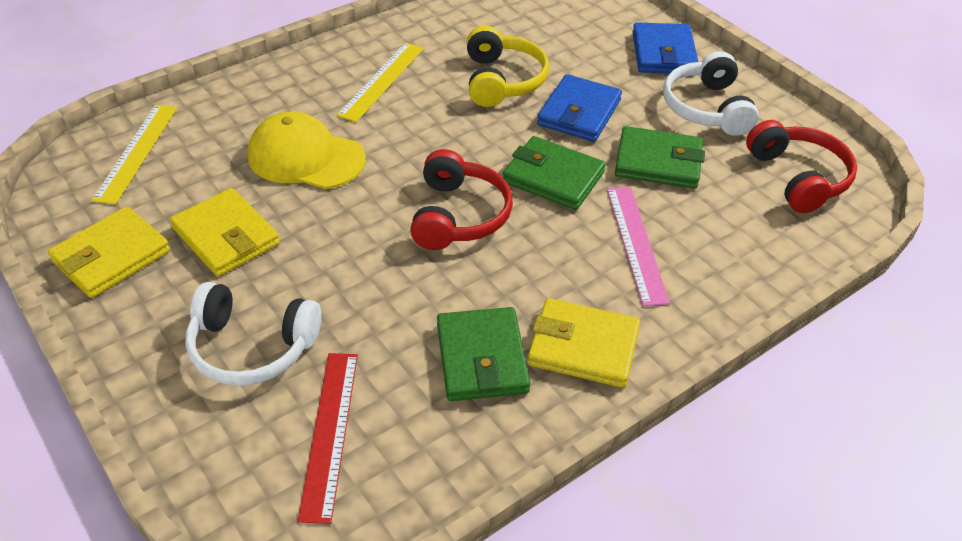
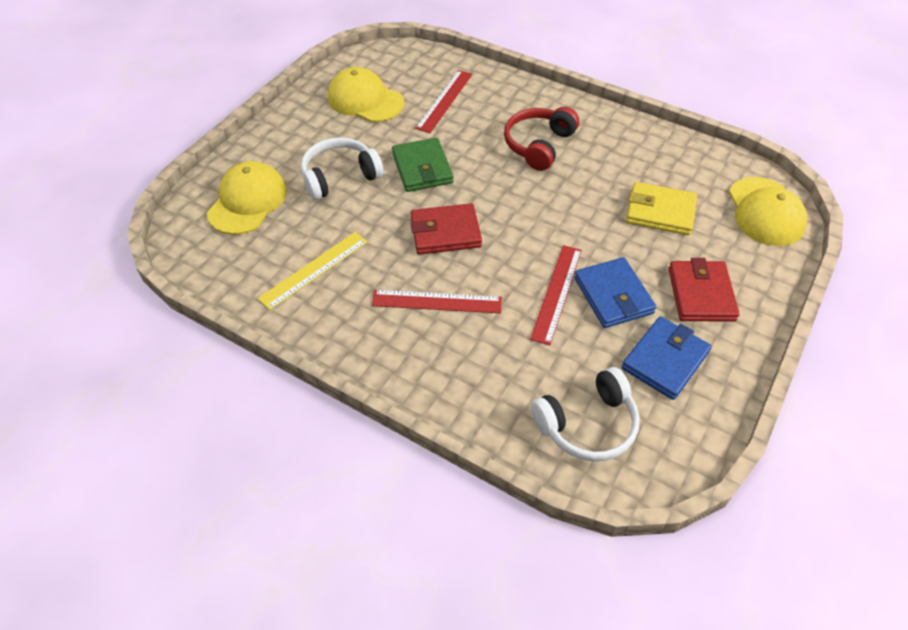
green wallet: 3 -> 1
pink ruler: 1 -> 0
red headphones: 2 -> 1
red ruler: 1 -> 3
red wallet: 0 -> 2
yellow cap: 1 -> 3
yellow headphones: 1 -> 0
yellow ruler: 2 -> 1
yellow wallet: 3 -> 1

